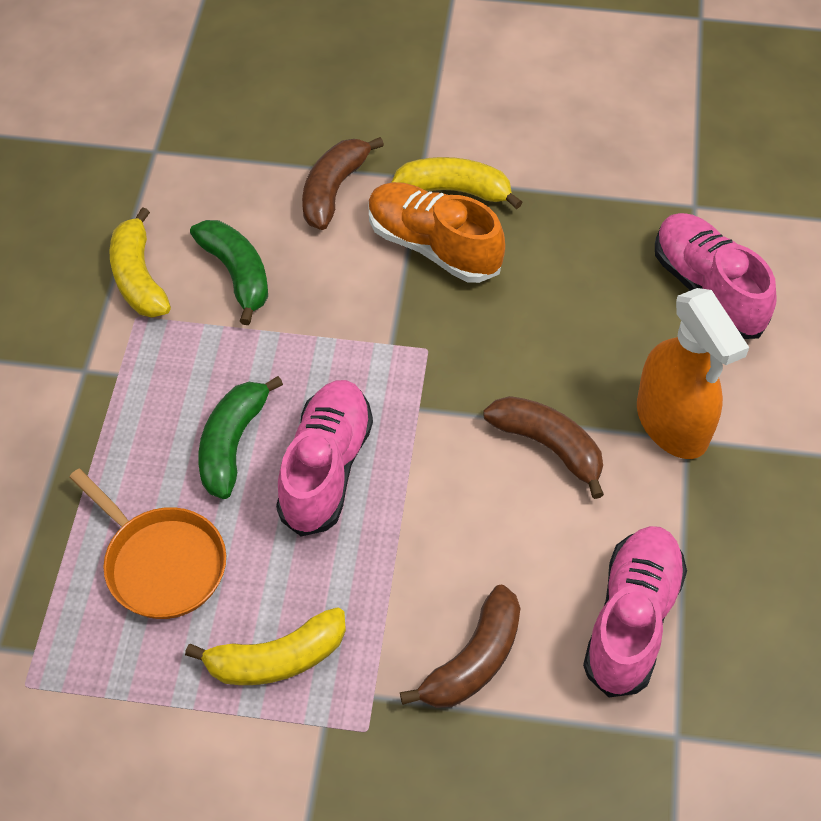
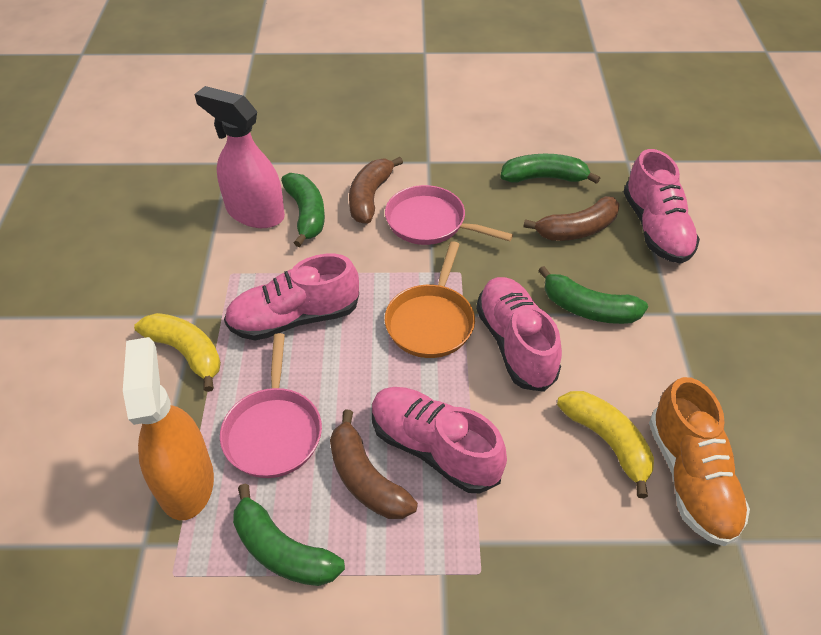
green banana: 2 -> 4
pink pan: 0 -> 2
pink shoe: 3 -> 4
pink spray bottle: 0 -> 1
yellow banana: 3 -> 2

